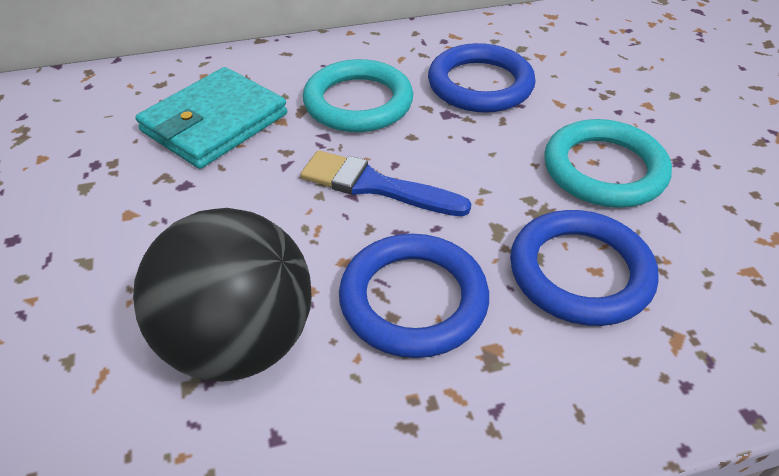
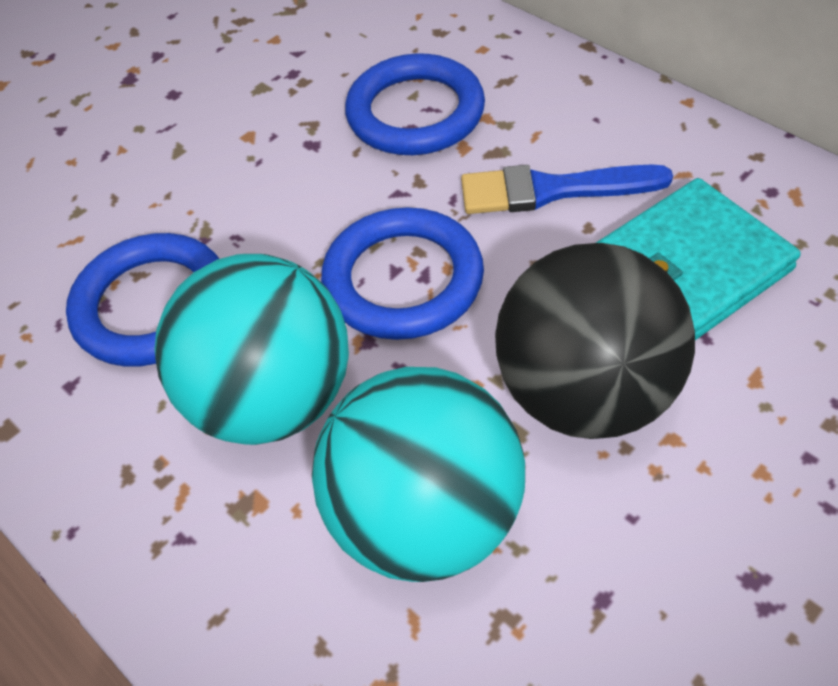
turquoise ball: 0 -> 2
turquoise ring: 2 -> 0

